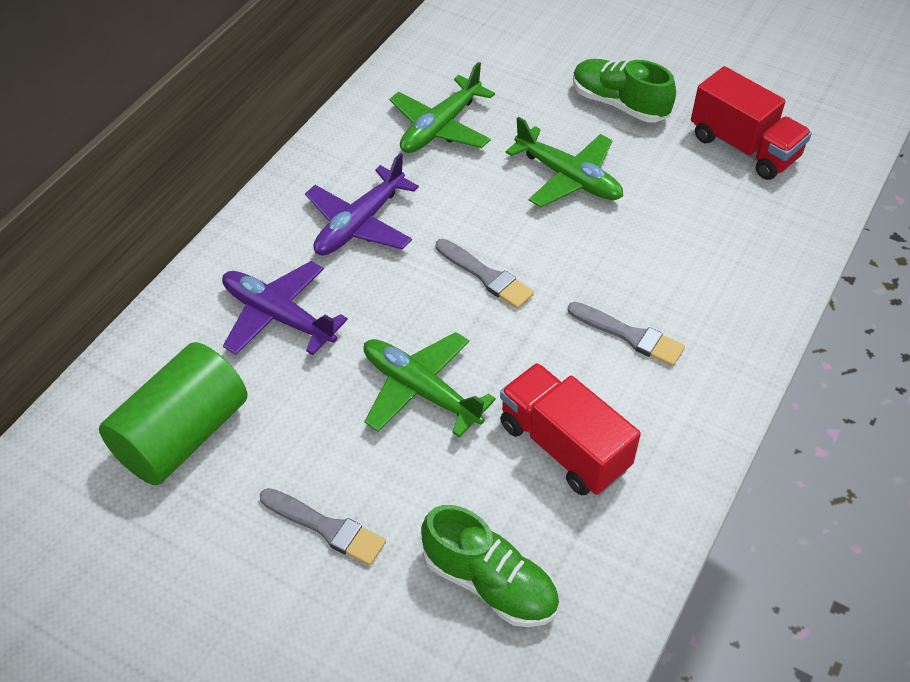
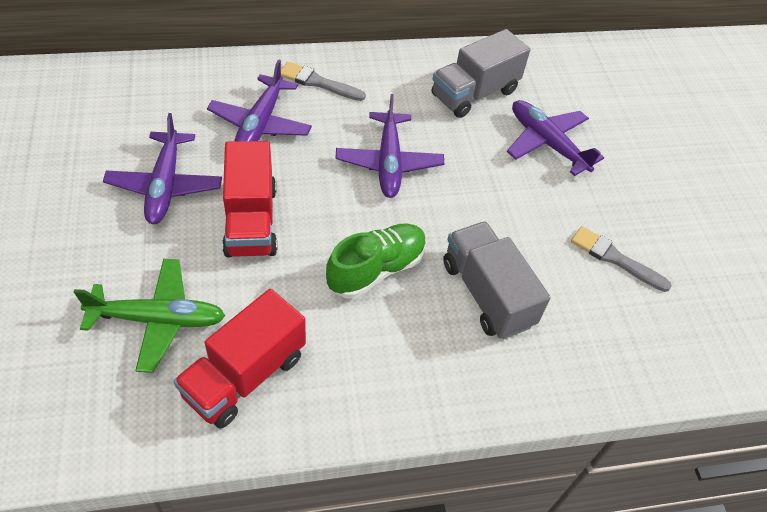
green cylinder: 1 -> 0
green plane: 3 -> 1
green shoe: 2 -> 1
grey brush: 3 -> 2
grey truck: 0 -> 2
purple plane: 2 -> 4

